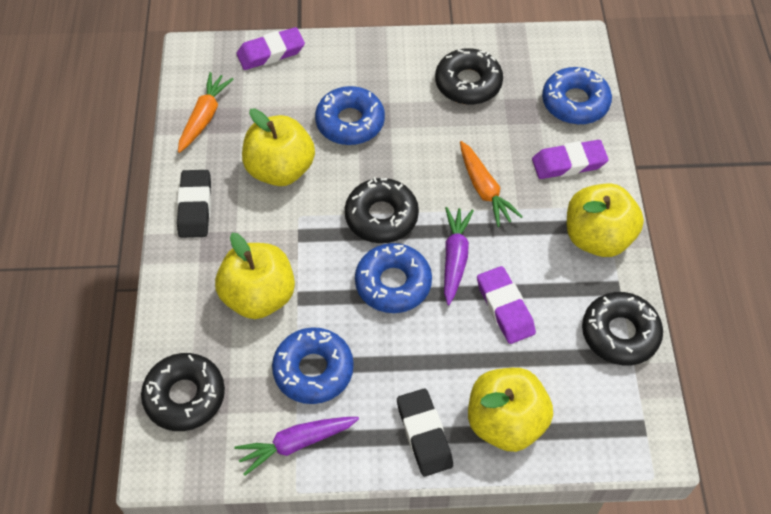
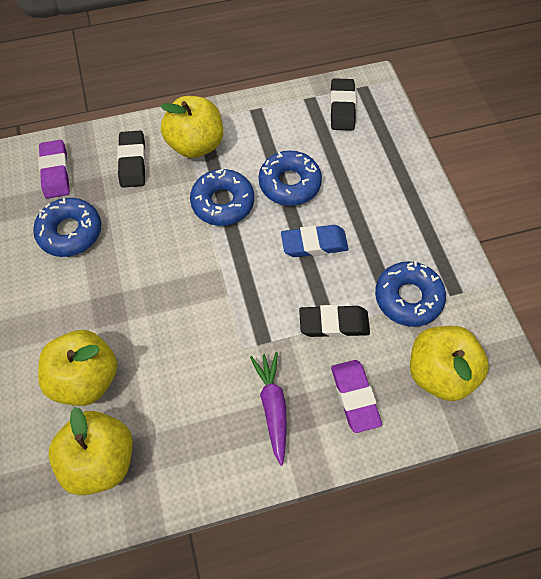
black donut: 4 -> 0
black eraser: 2 -> 3
blue eraser: 0 -> 1
orange carrot: 2 -> 0
purple carrot: 2 -> 1
purple eraser: 3 -> 2

